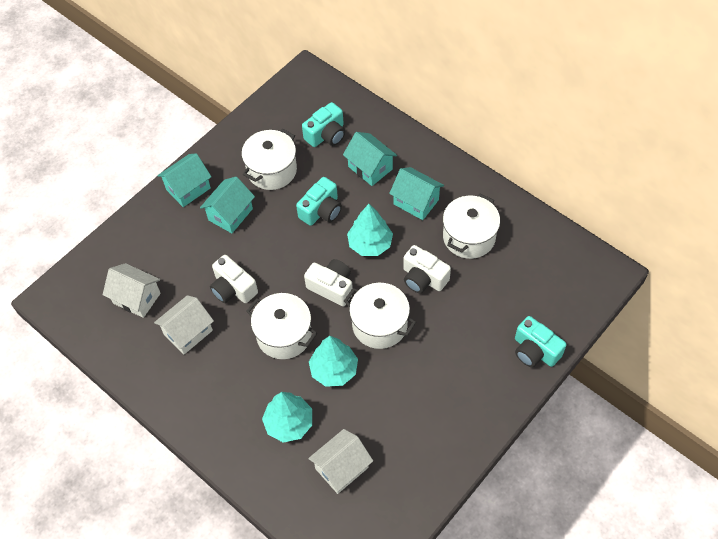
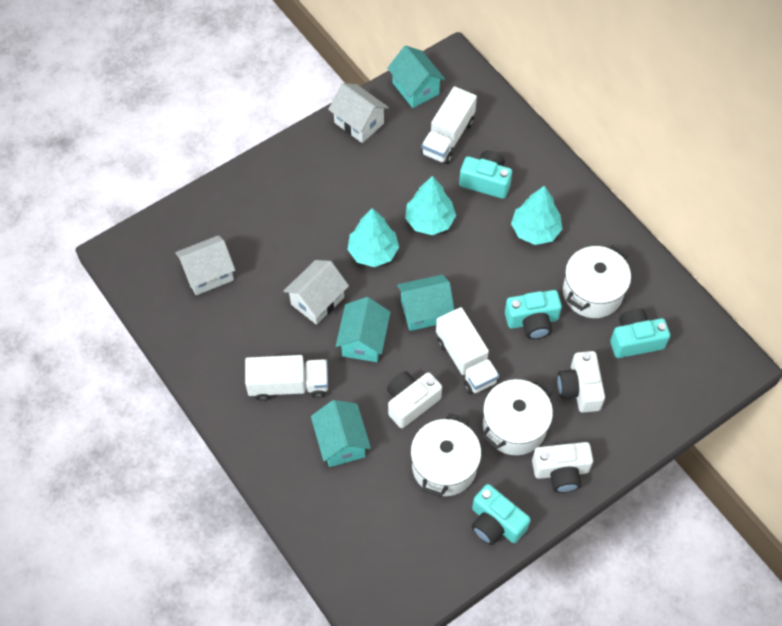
turquoise camera: 3 -> 4
white pot: 4 -> 3
white truck: 0 -> 3

